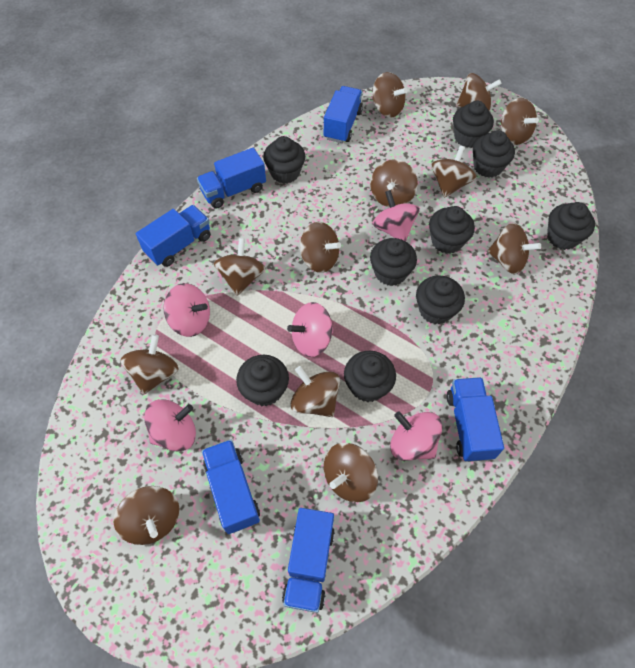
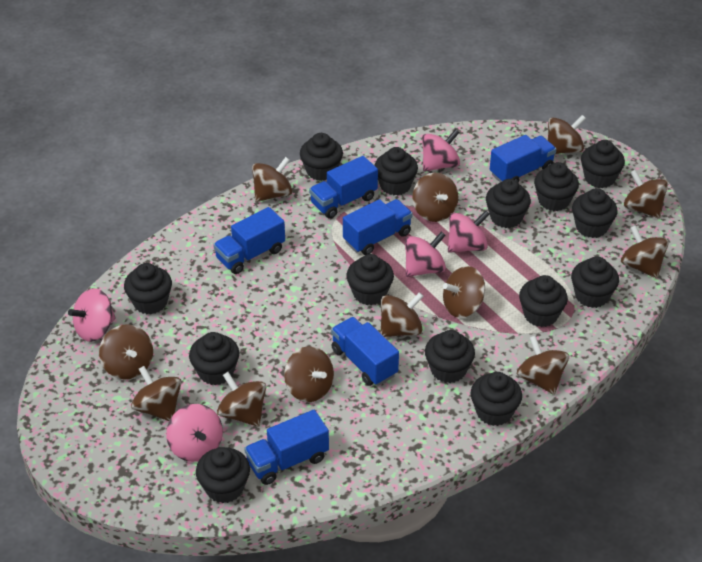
black cupcake: 9 -> 14

